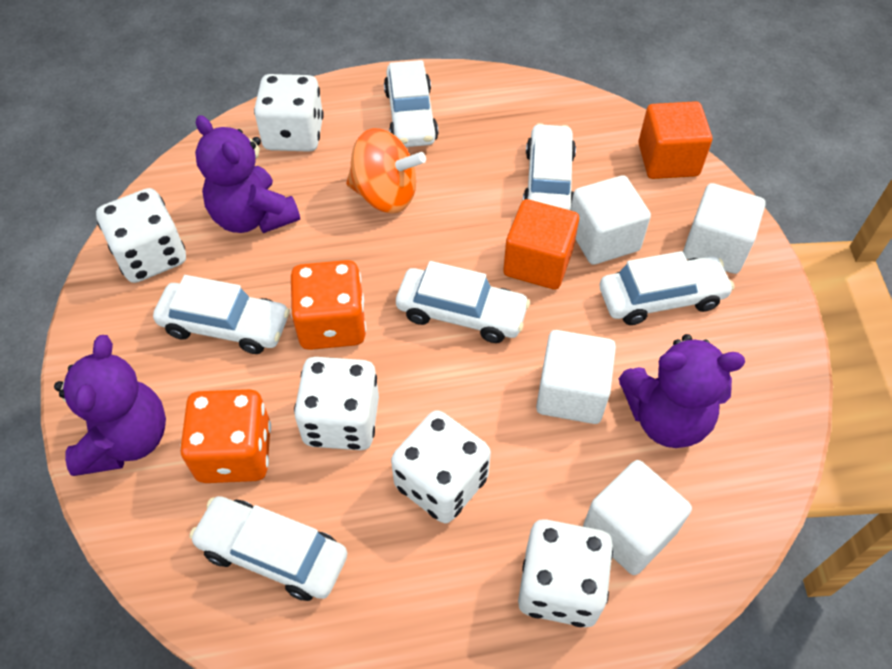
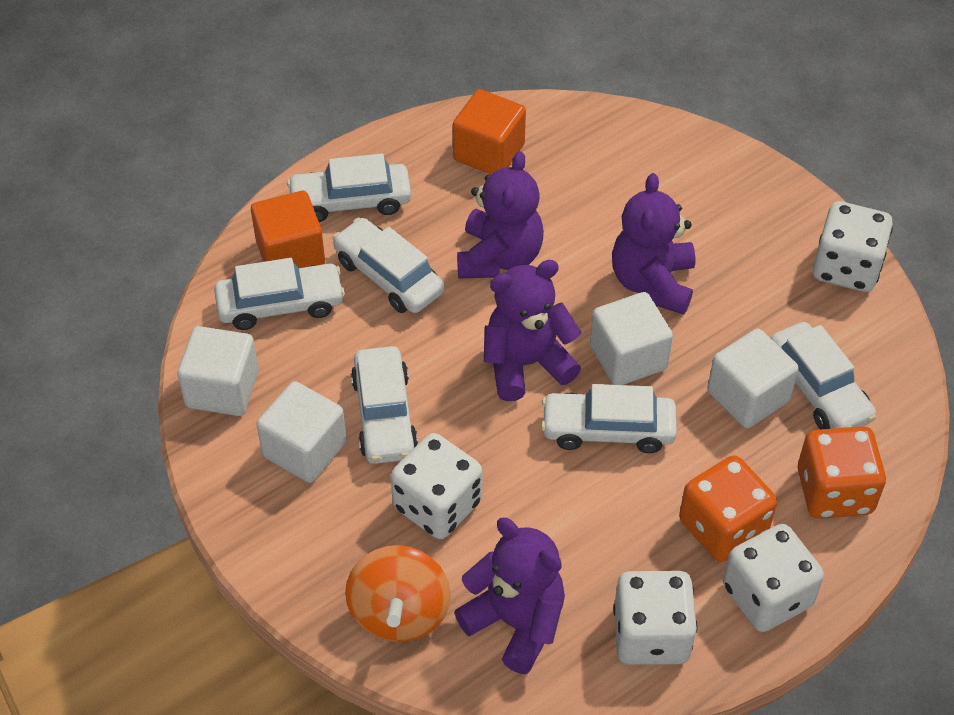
purple teddy bear: 3 -> 4
white dice: 5 -> 4

